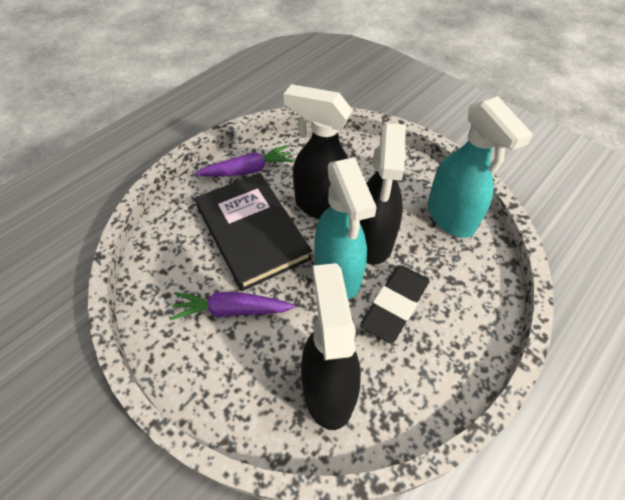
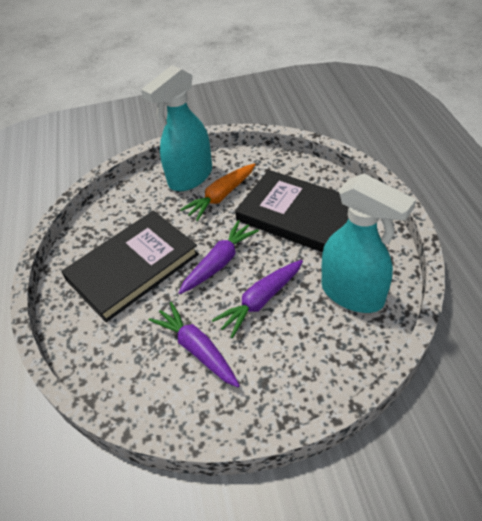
black book: 1 -> 2
black eraser: 1 -> 0
black spray bottle: 3 -> 0
orange carrot: 0 -> 1
purple carrot: 2 -> 3

